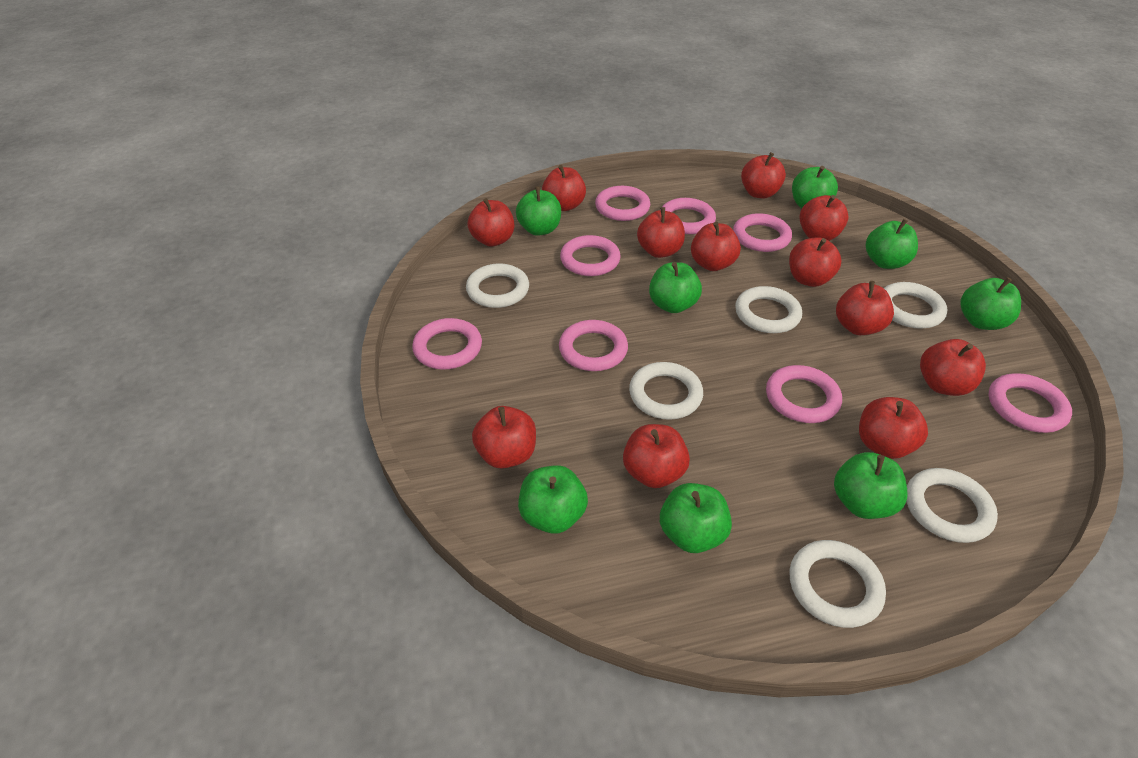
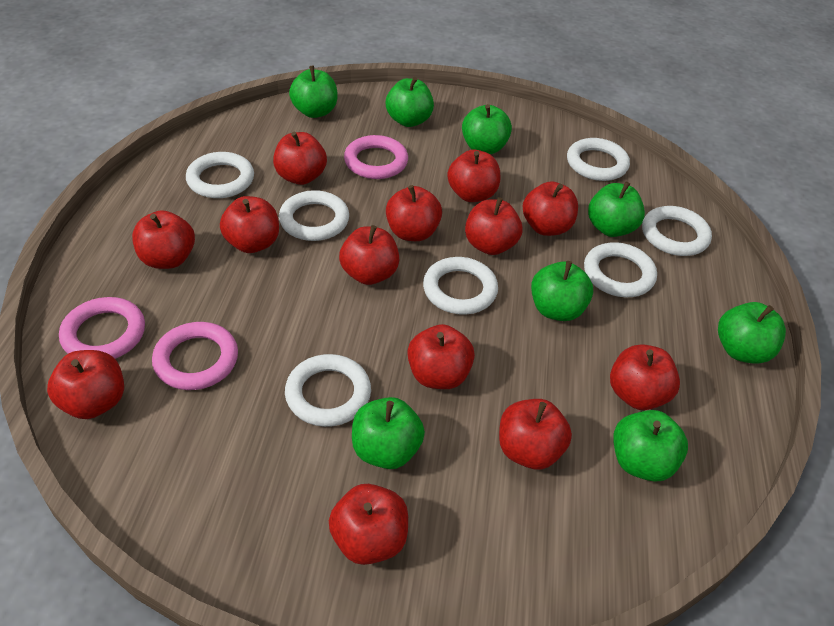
pink ring: 8 -> 3
red apple: 12 -> 13
white ring: 6 -> 7

